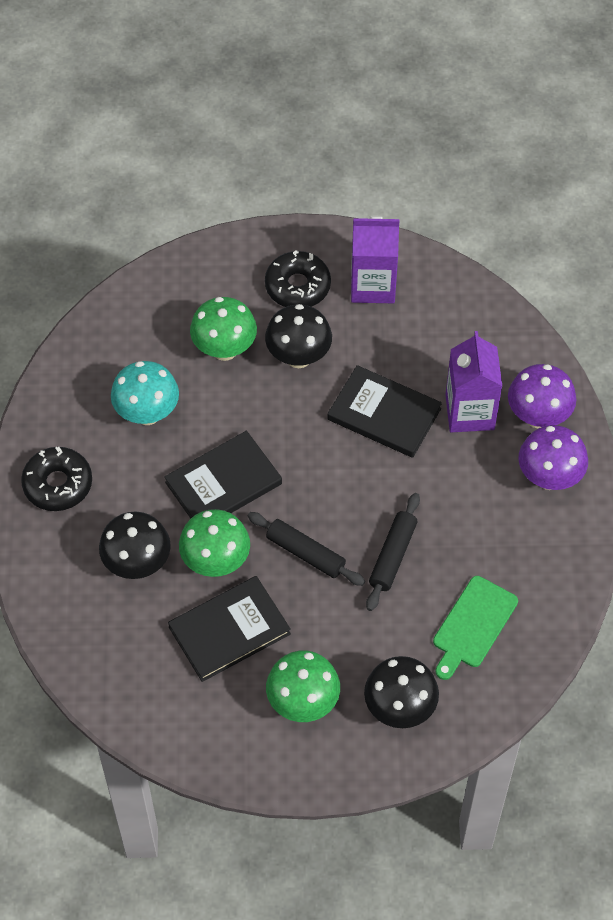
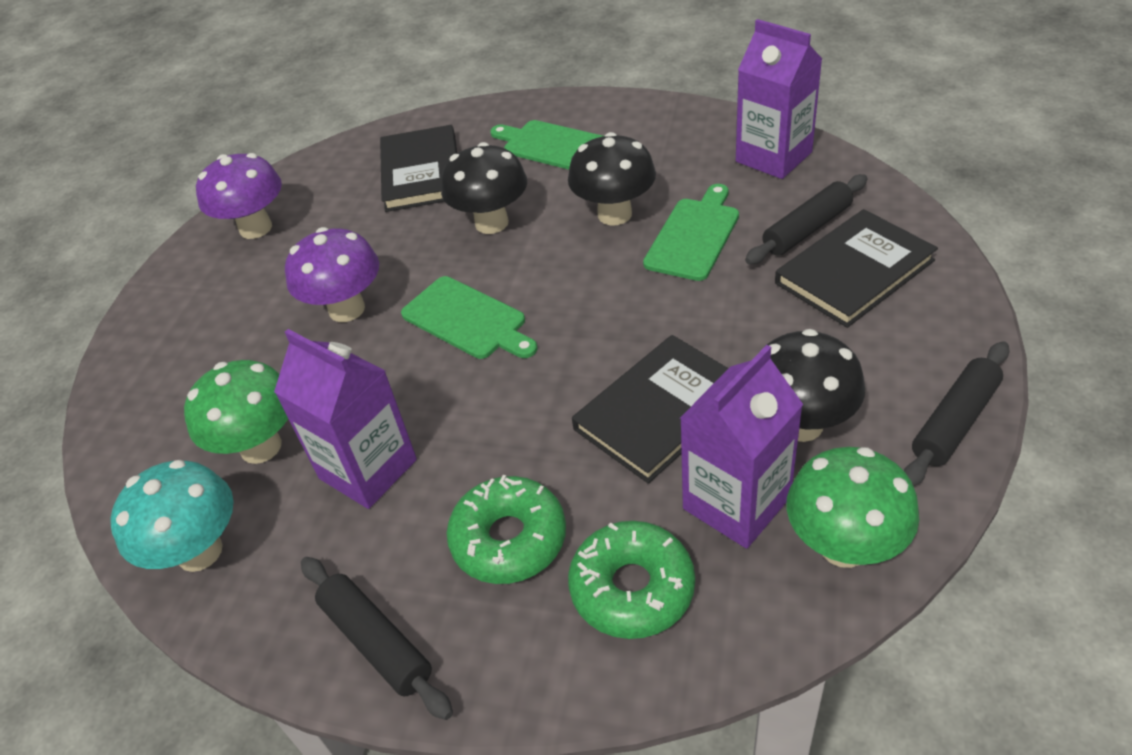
black donut: 2 -> 0
black rolling pin: 2 -> 3
green cutting board: 1 -> 3
green donut: 0 -> 2
green mushroom: 3 -> 2
purple carton: 2 -> 3

